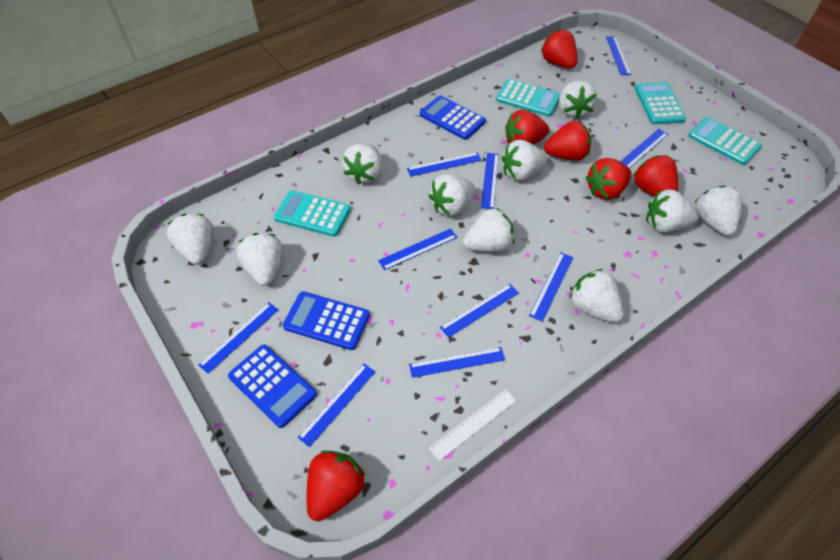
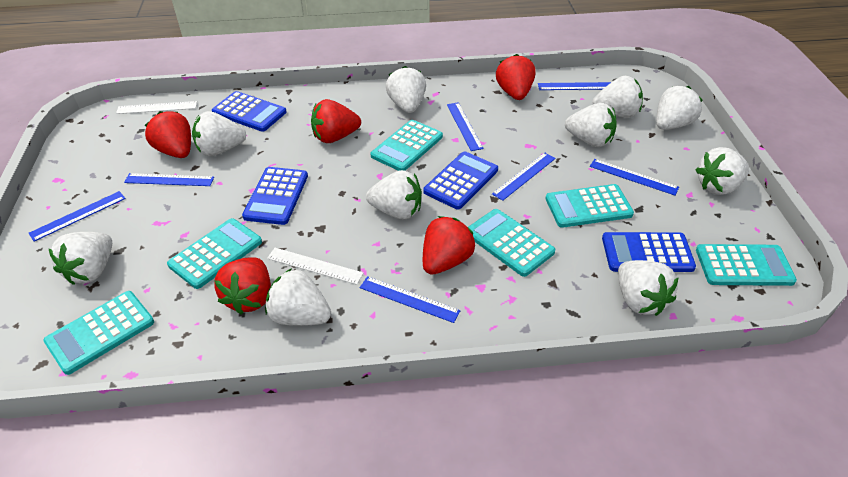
blue calculator: 3 -> 4
blue ruler: 10 -> 7
red strawberry: 6 -> 5
turquoise calculator: 4 -> 6
white ruler: 1 -> 2

